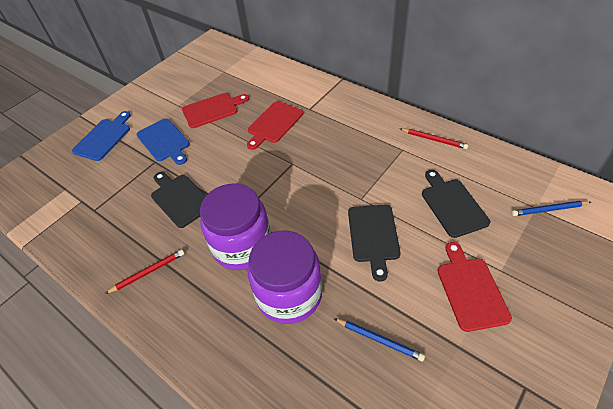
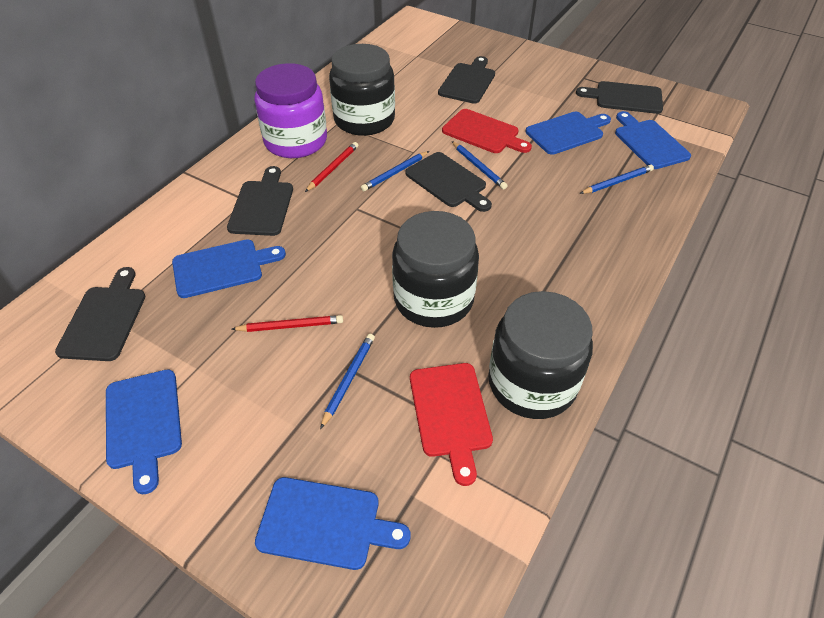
black cutting board: 3 -> 5
black jar: 0 -> 3
blue cutting board: 2 -> 5
blue pencil: 2 -> 4
purple jar: 2 -> 1
red cutting board: 3 -> 2

